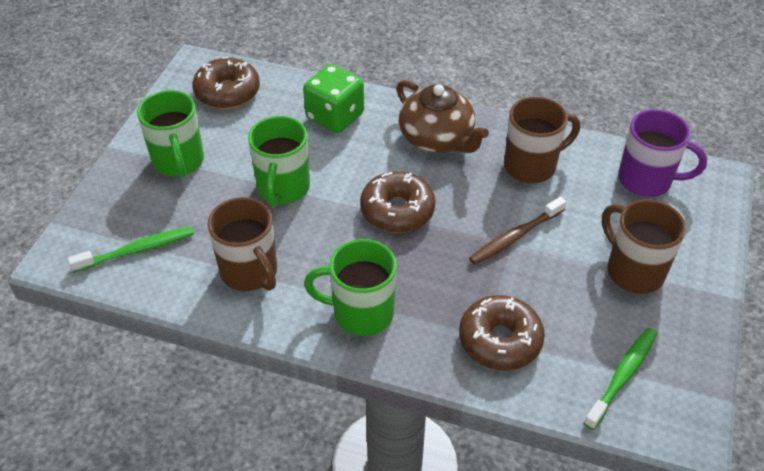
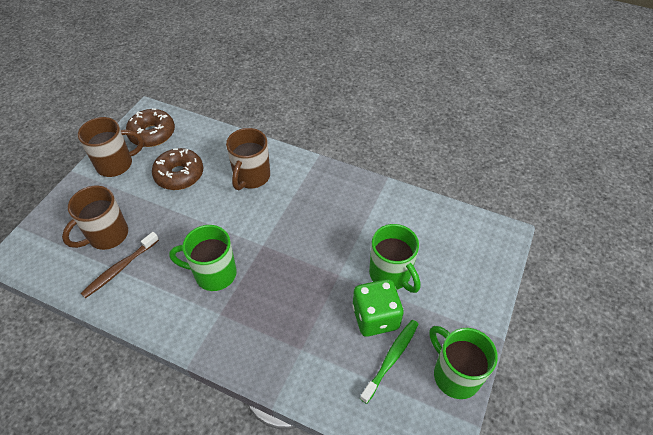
brown donut: 3 -> 2
brown teapot: 1 -> 0
green toothbrush: 2 -> 1
purple mug: 1 -> 0

